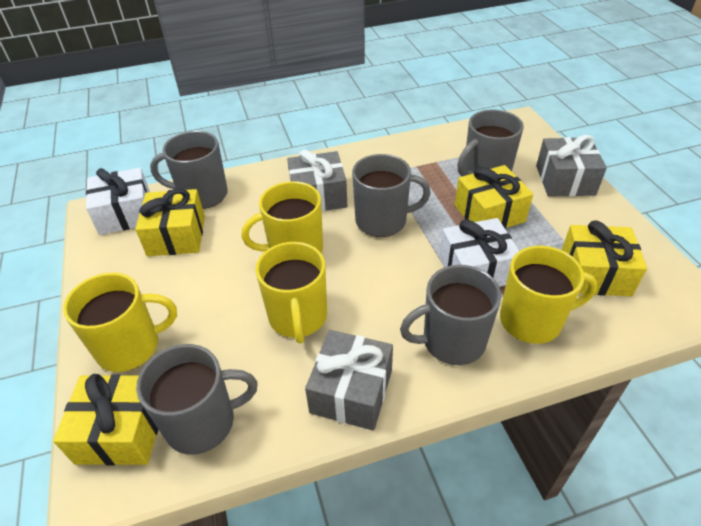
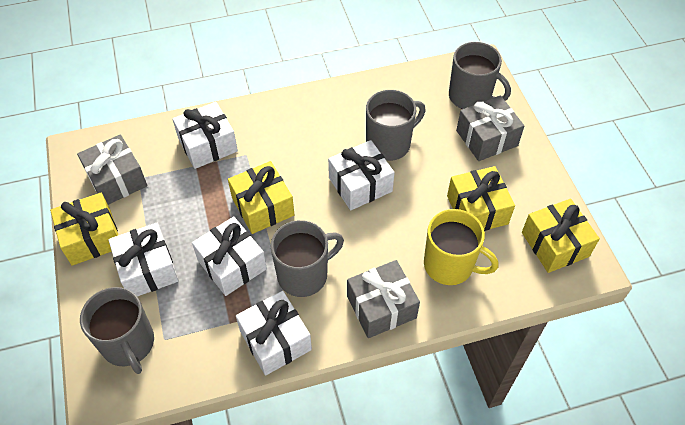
grey mug: 5 -> 4
white gift: 2 -> 5
yellow mug: 4 -> 1

